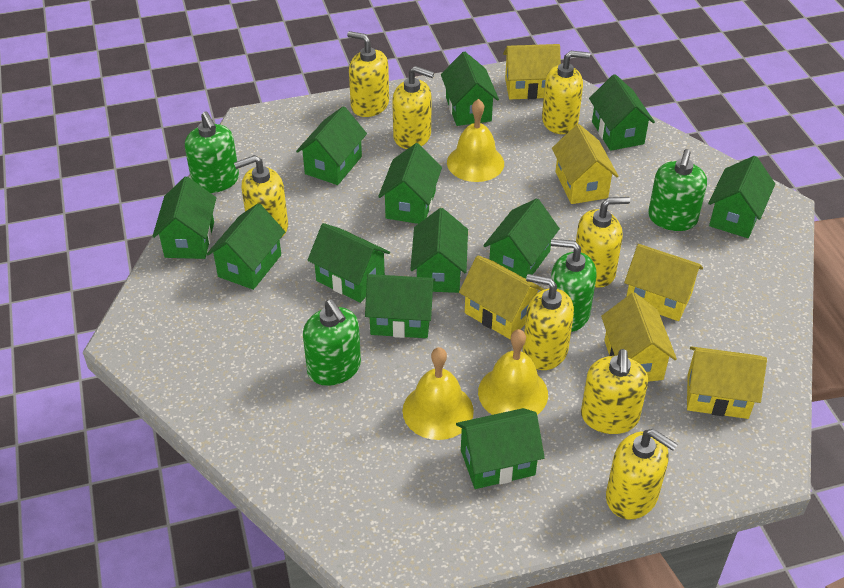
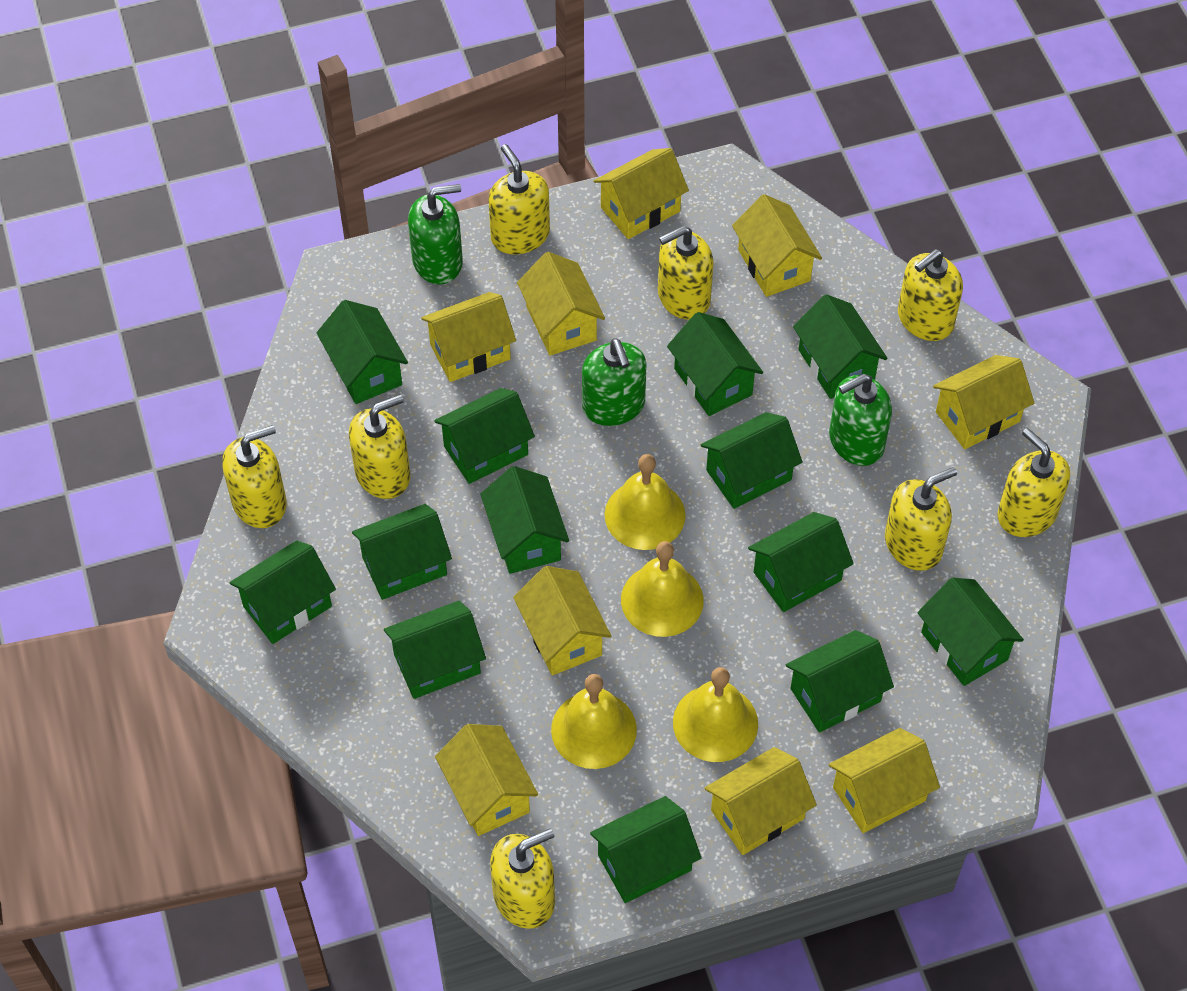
green house: 12 -> 13
green soap dispenser: 4 -> 3
yellow bell: 3 -> 4
yellow house: 6 -> 9

